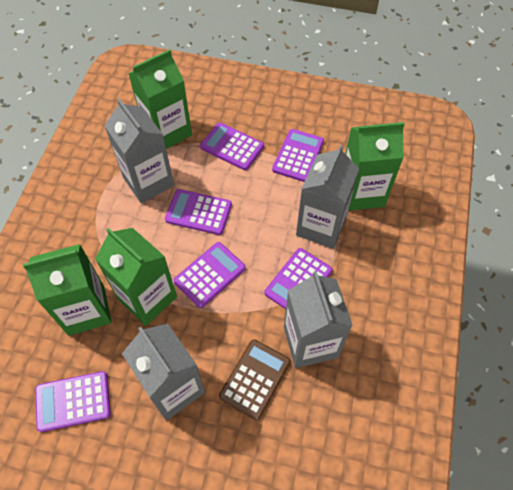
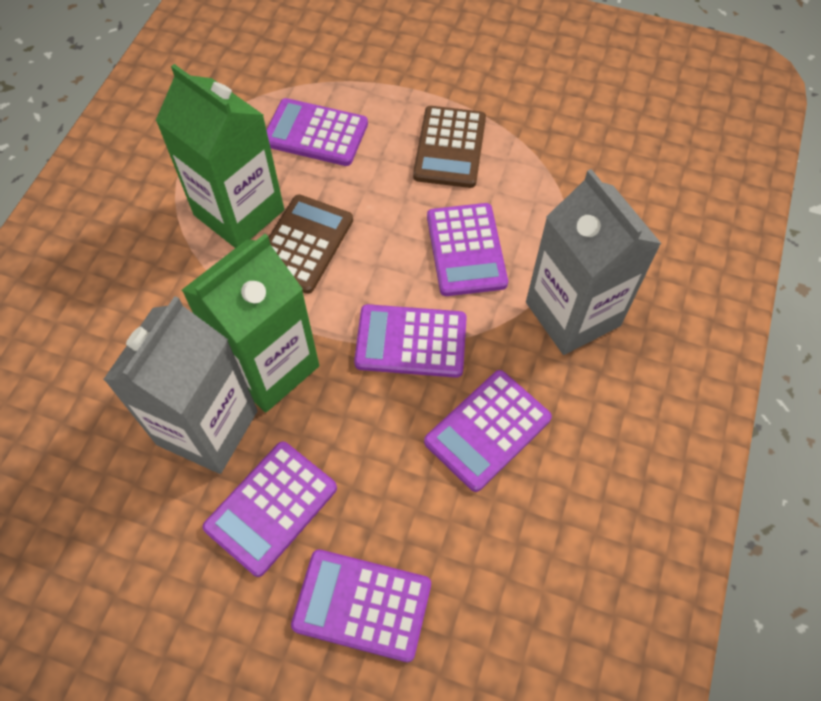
brown calculator: 1 -> 2
green carton: 4 -> 2
grey carton: 4 -> 2

